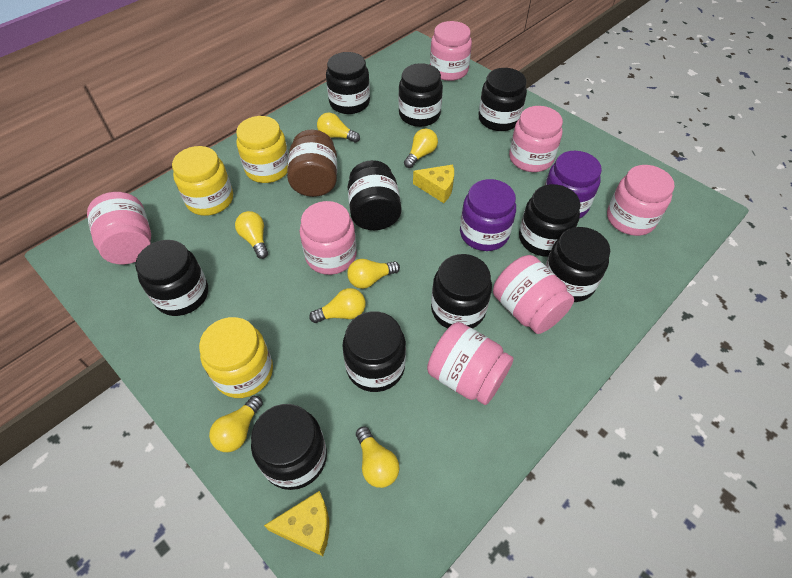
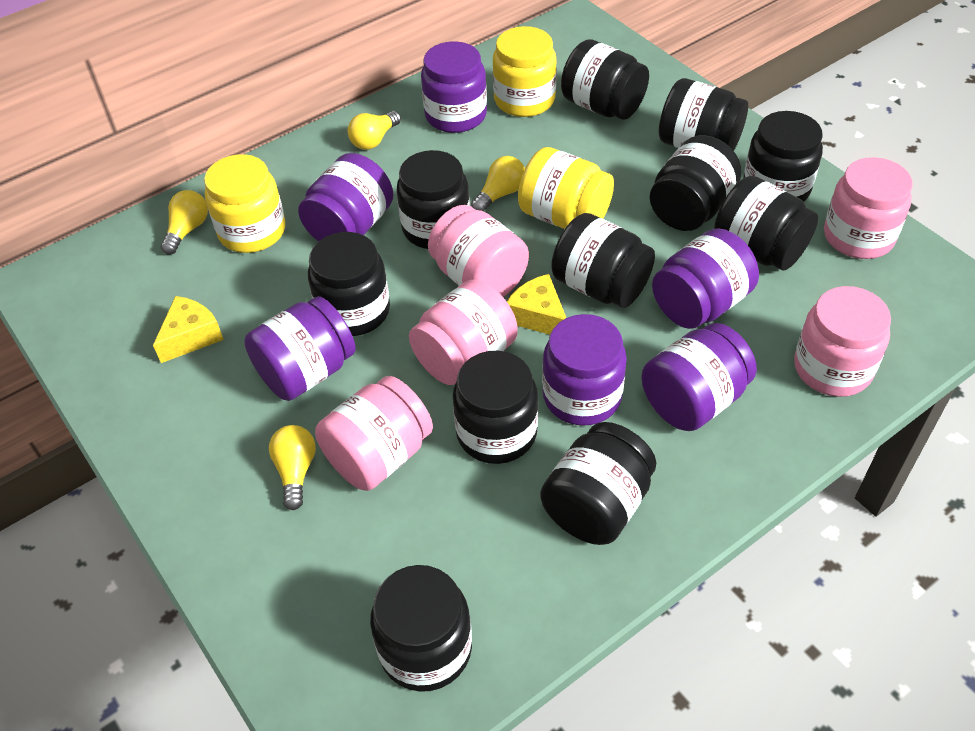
black jar: 10 -> 11
brown jar: 1 -> 0
pink jar: 7 -> 5
purple jar: 2 -> 6
yellow light bulb: 7 -> 4

